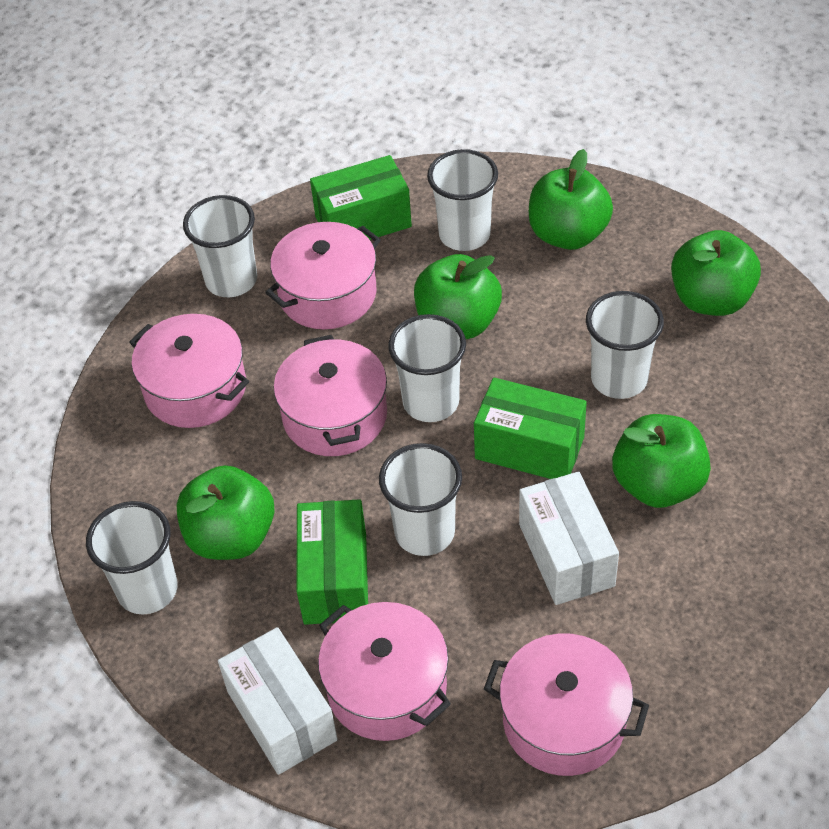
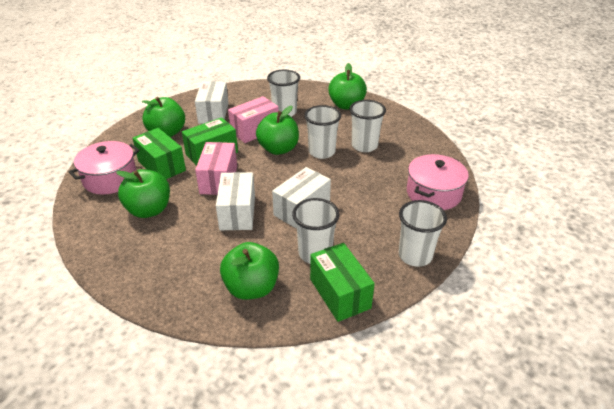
pink box: 0 -> 2
pink pot: 5 -> 2
white box: 2 -> 3
white cup: 6 -> 5

